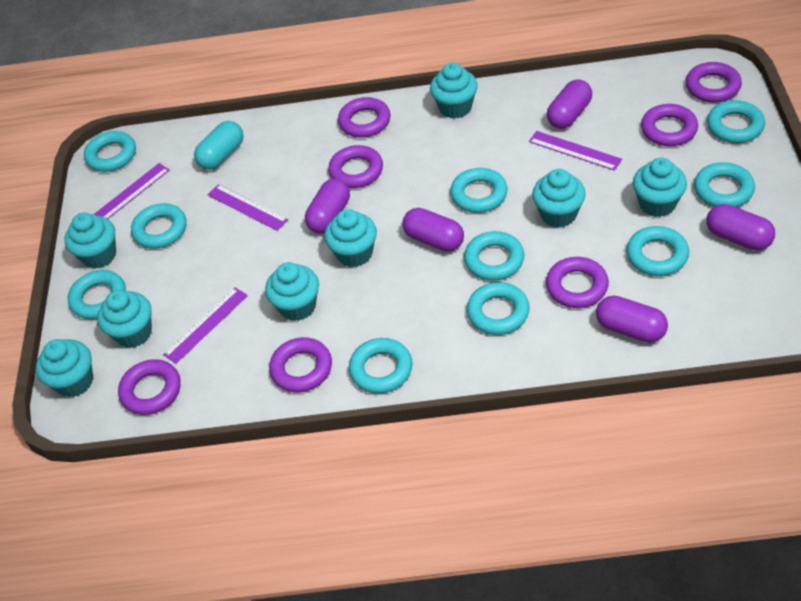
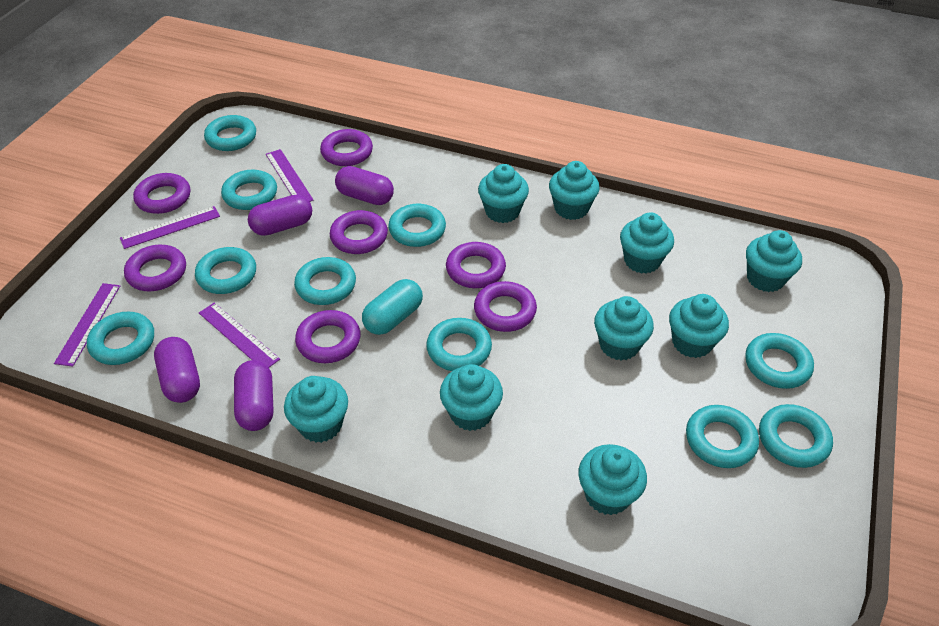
purple capsule: 5 -> 4
turquoise cupcake: 8 -> 9

